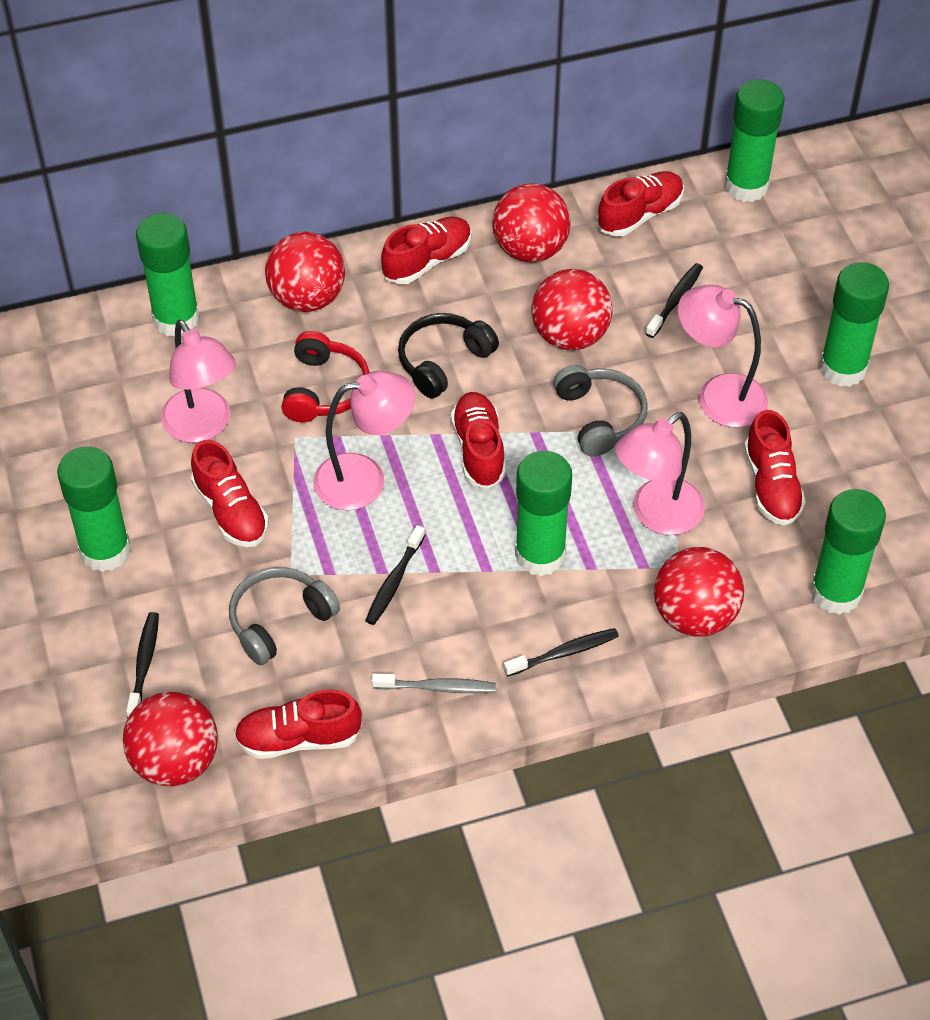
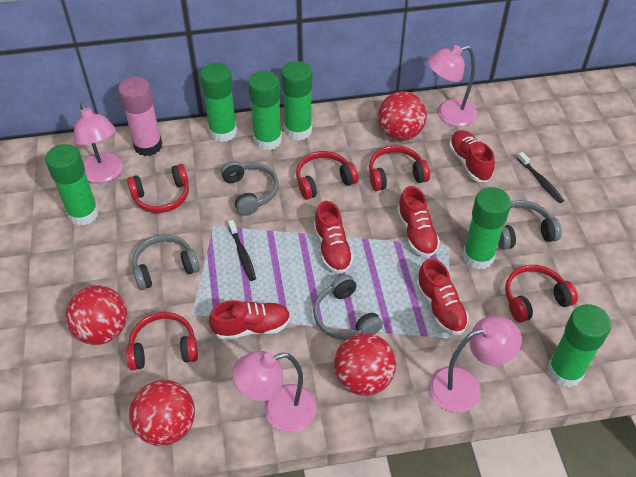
black headphones: 1 -> 0
black toothbrush: 4 -> 2
grey headphones: 2 -> 4
grey toothbrush: 1 -> 0
pink glue stick: 0 -> 1
red ball: 5 -> 4
red headphones: 1 -> 5
red shoe: 6 -> 5

